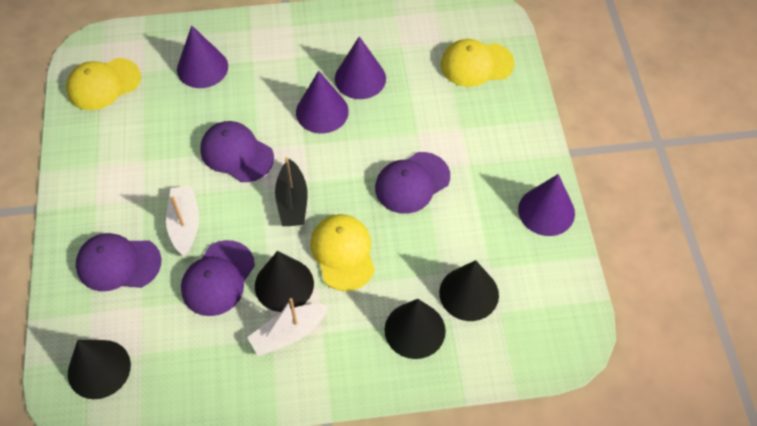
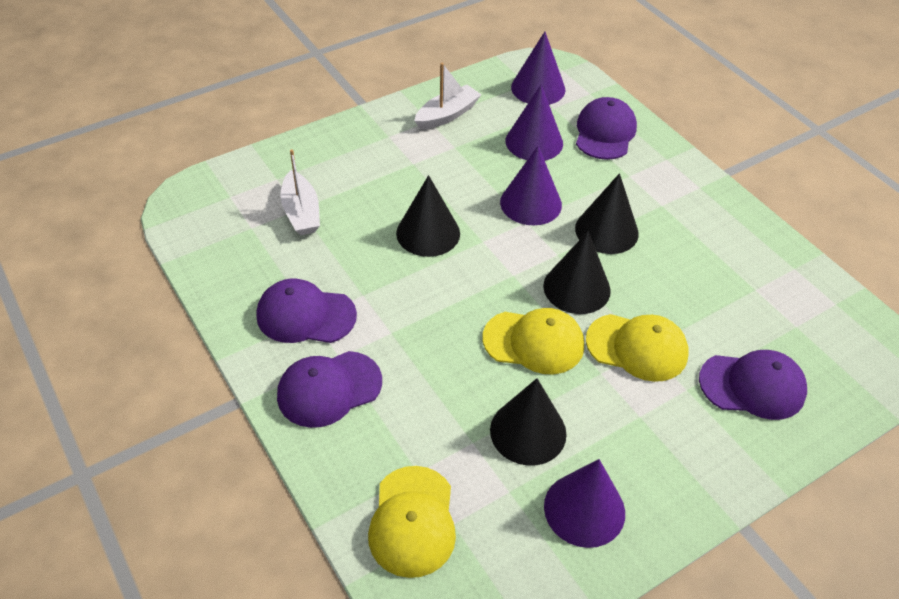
black boat: 1 -> 0

